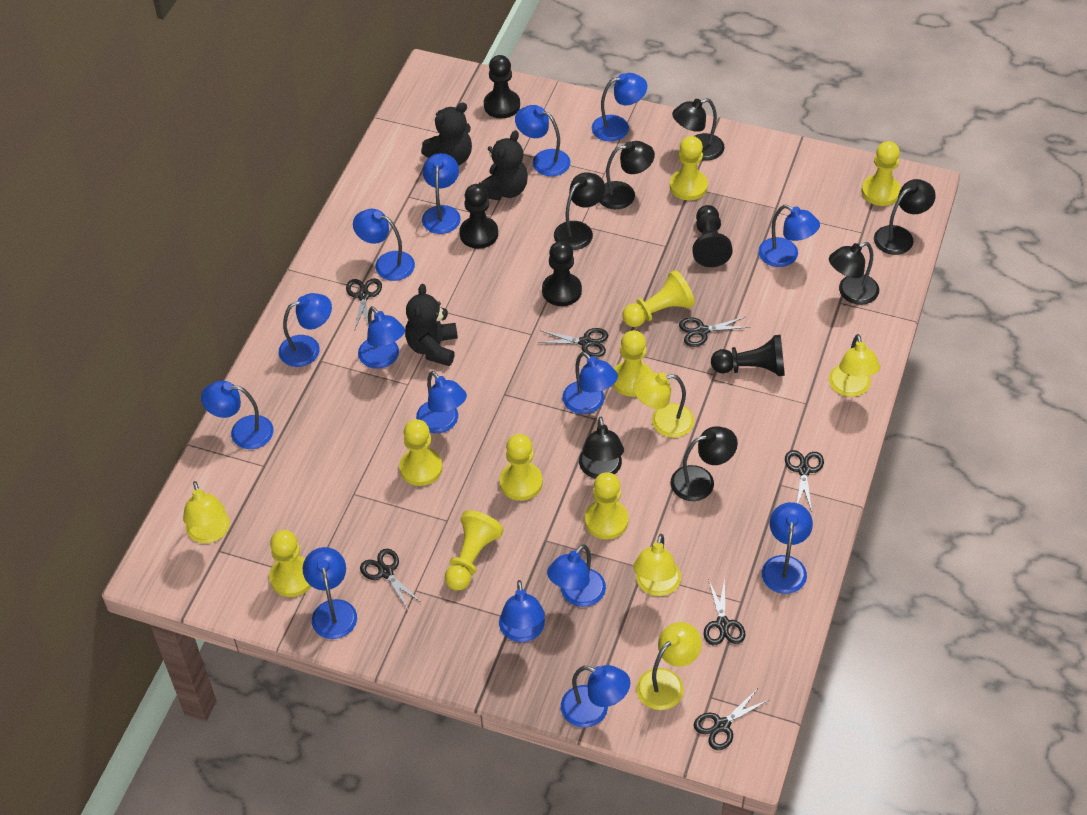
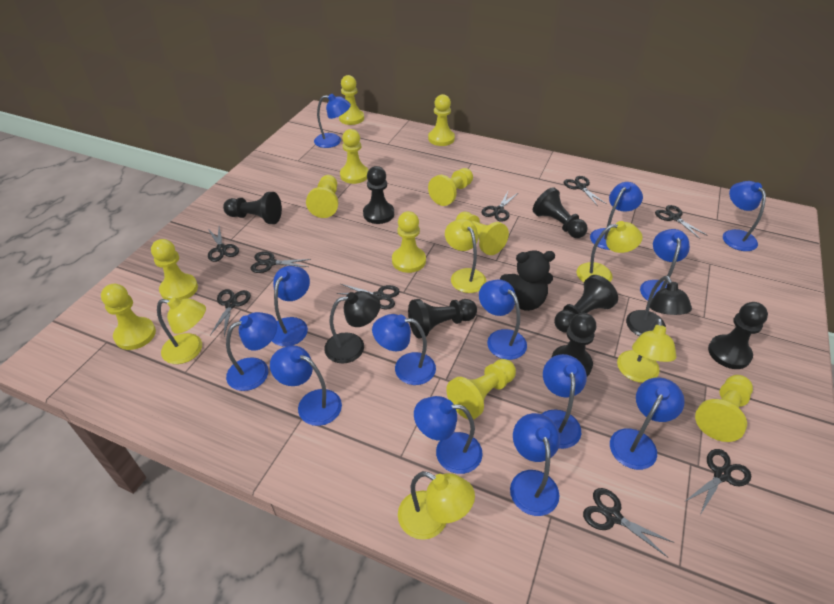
black lamp: 7 -> 2
black pawn: 5 -> 7
black scissors: 7 -> 9
black teddy bear: 3 -> 1
blue lamp: 15 -> 13
yellow pawn: 9 -> 11

